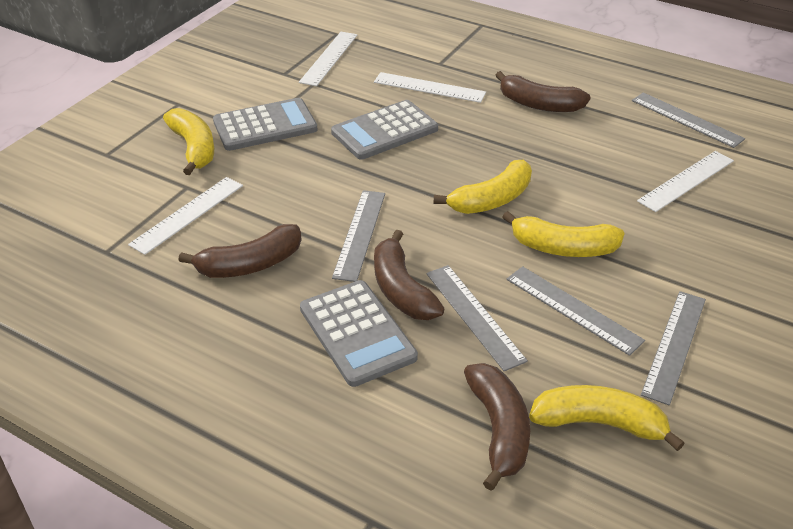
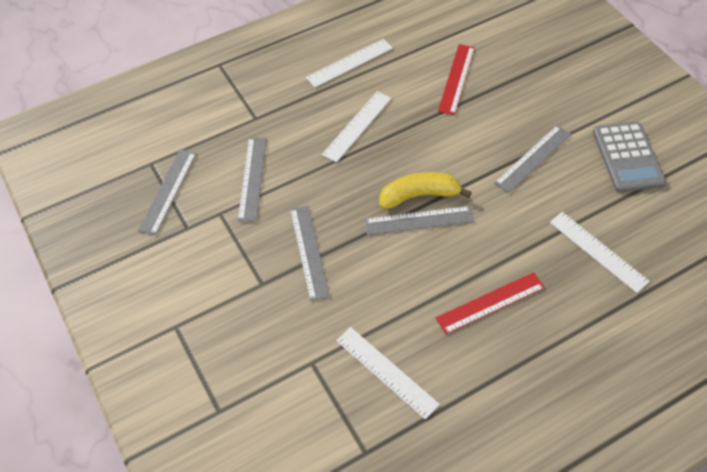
brown banana: 4 -> 0
grey calculator: 3 -> 1
red ruler: 0 -> 2
yellow banana: 4 -> 1

